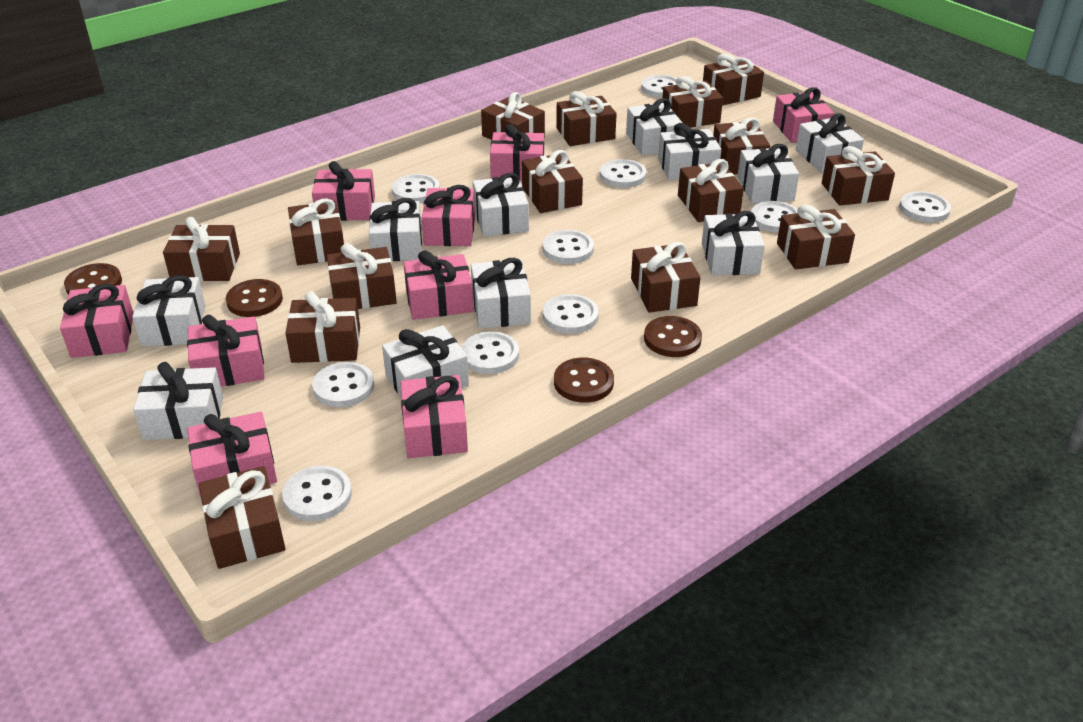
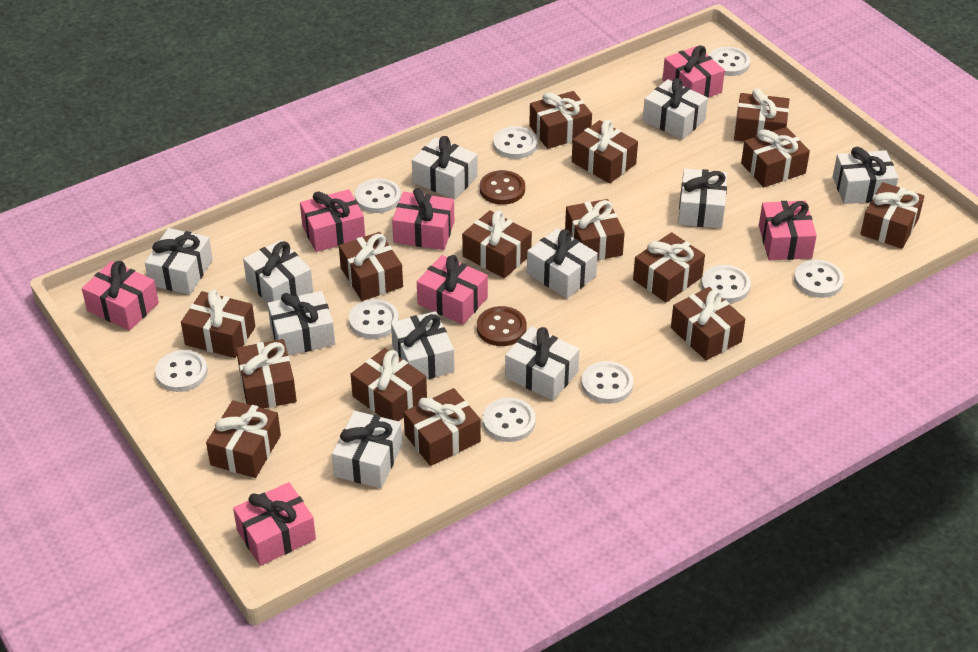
brown button: 4 -> 2
pink gift: 9 -> 7
white button: 10 -> 9

